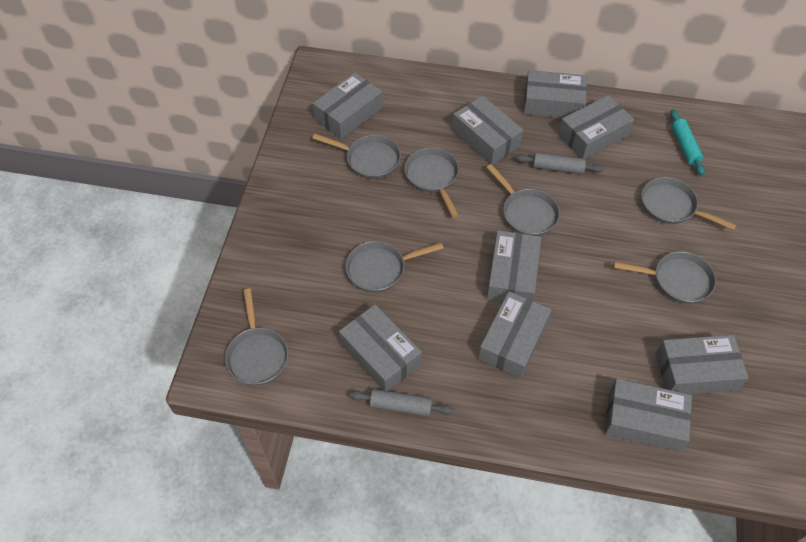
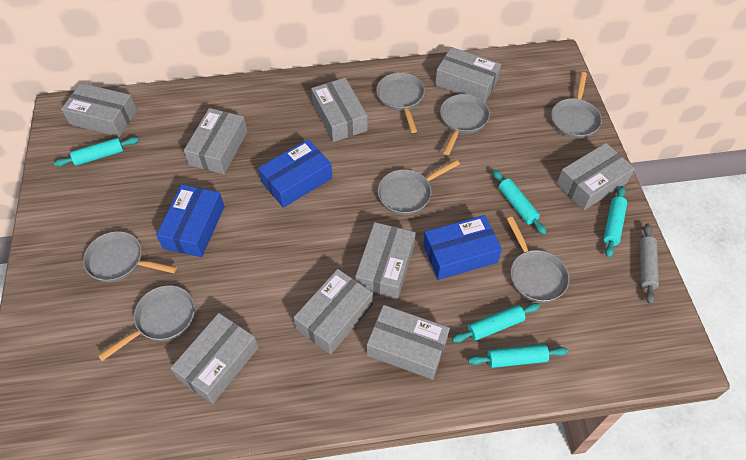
blue box: 0 -> 3
grey rolling pin: 2 -> 1
turquoise rolling pin: 1 -> 5

